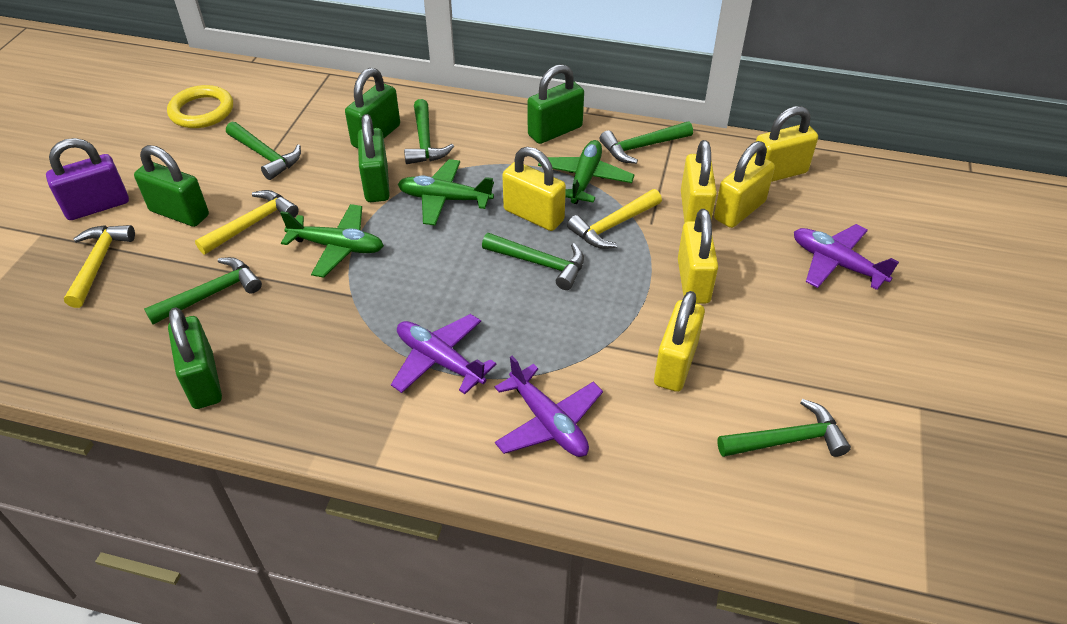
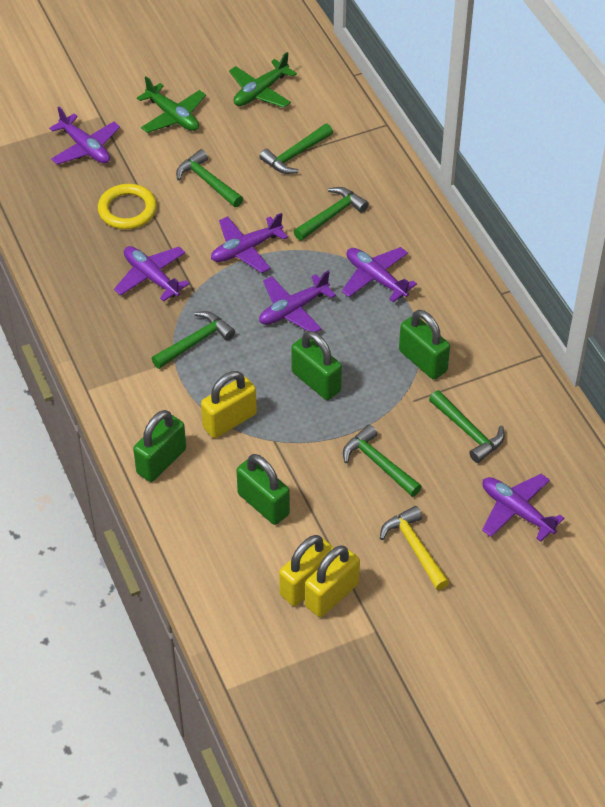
green padlock: 5 -> 4
green plane: 3 -> 2
purple padlock: 1 -> 0
purple plane: 3 -> 6
yellow hammer: 3 -> 1
yellow padlock: 6 -> 3

